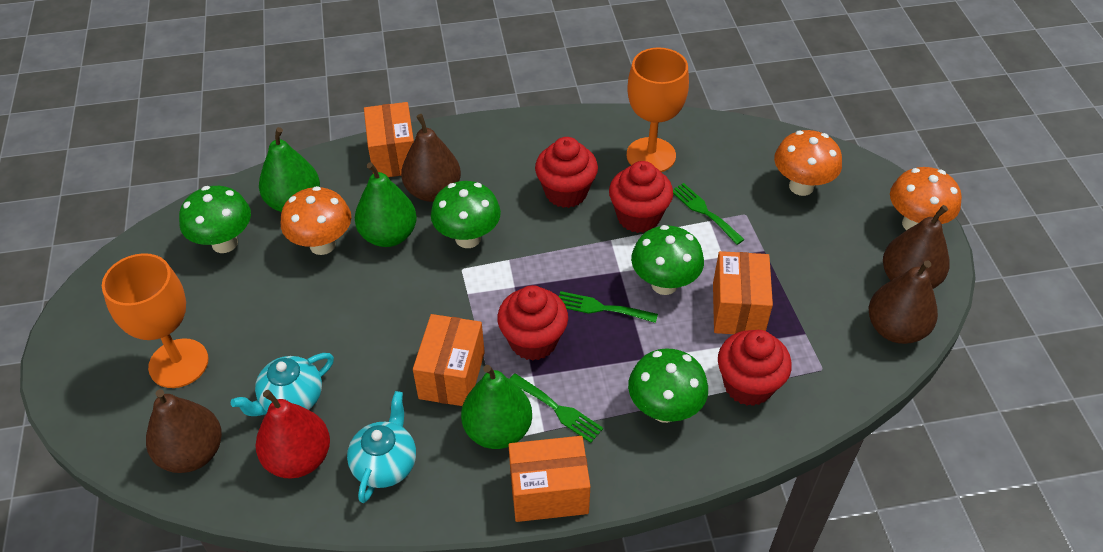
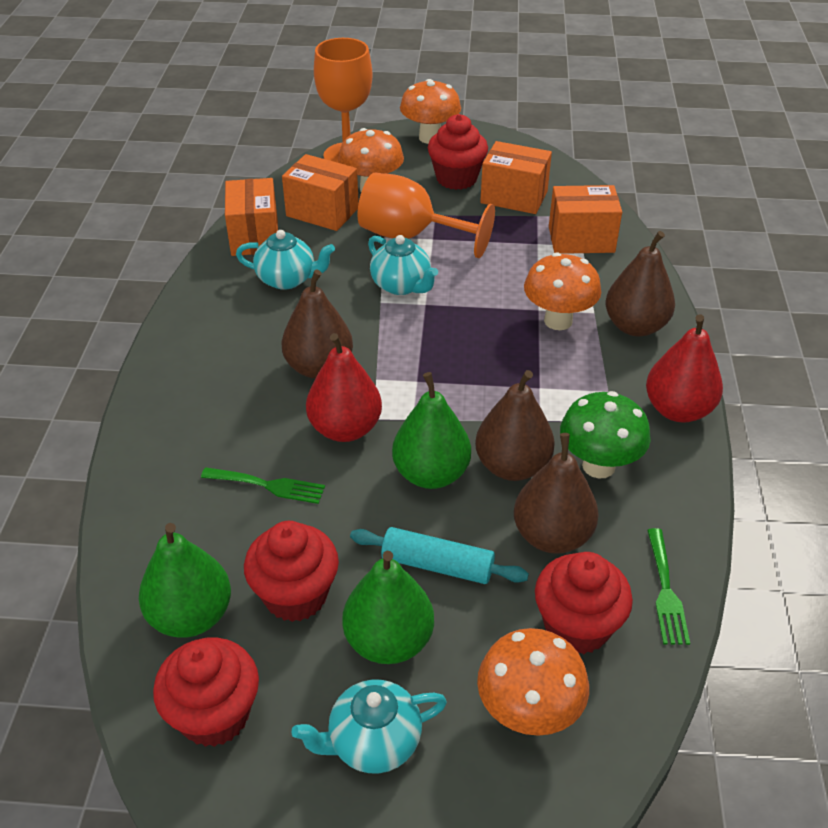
green fork: 3 -> 2
green mushroom: 4 -> 1
orange mushroom: 3 -> 4
red pear: 1 -> 2
turquoise rolling pin: 0 -> 1
turquoise teapot: 2 -> 3

